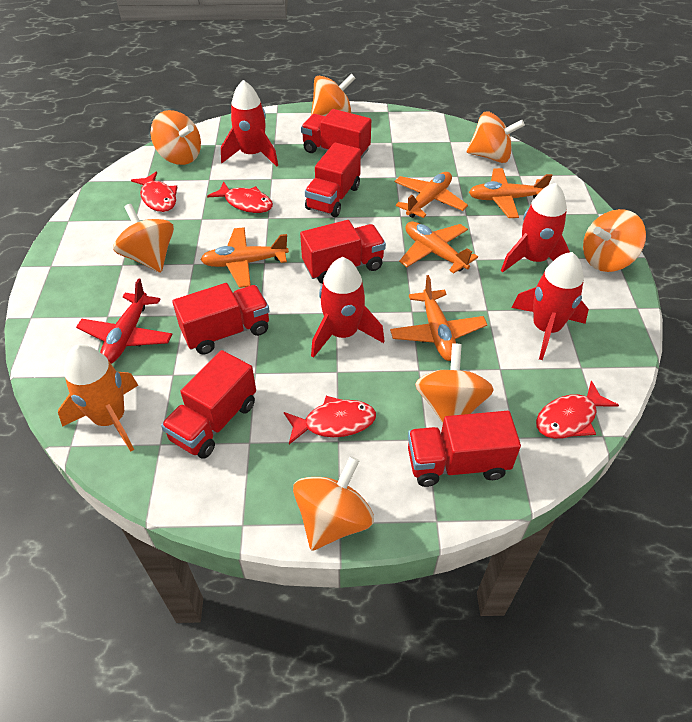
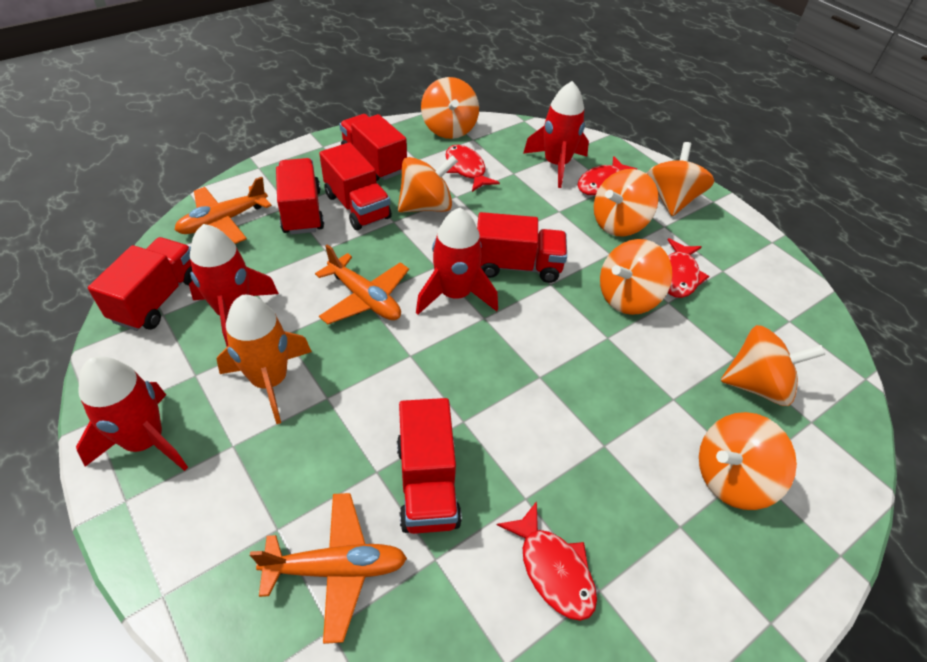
orange plane: 5 -> 3
red plane: 1 -> 0

